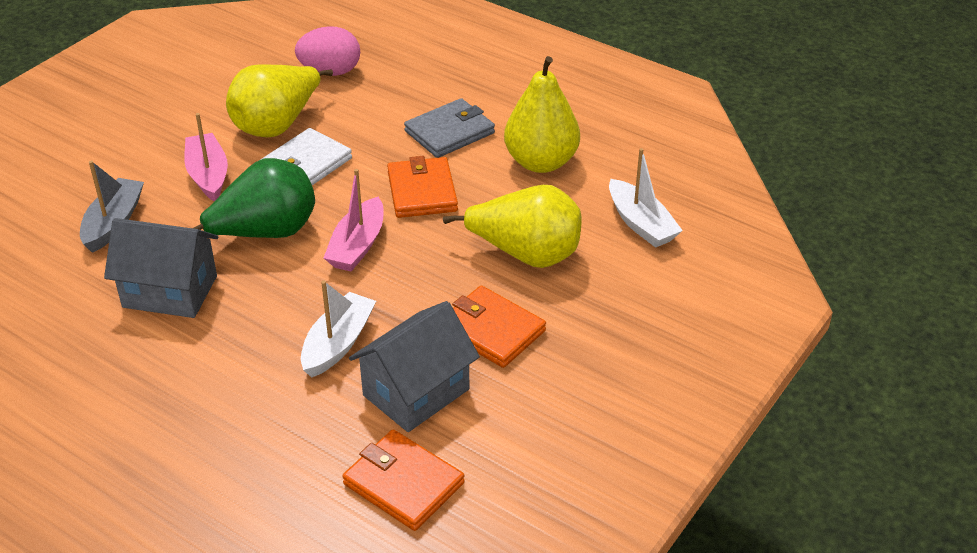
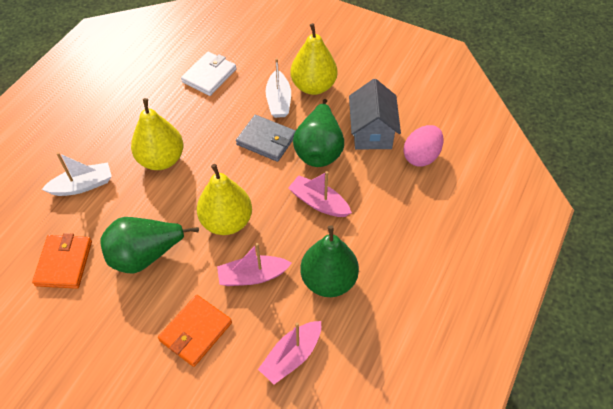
green pear: 1 -> 3
grey boat: 1 -> 0
grey house: 2 -> 1
orange wallet: 3 -> 2
pink boat: 2 -> 3

